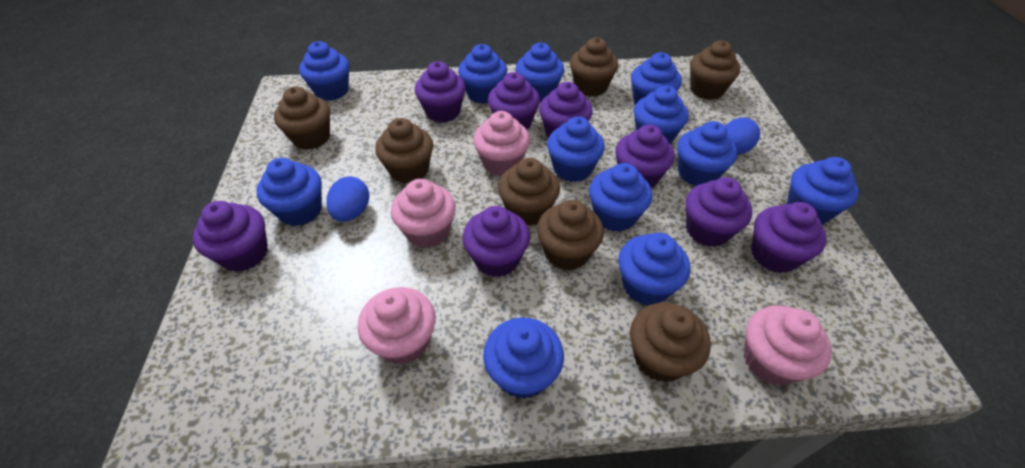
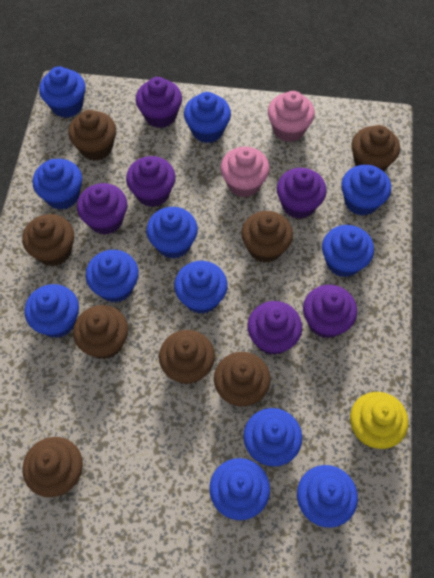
blue egg: 2 -> 0
brown cupcake: 7 -> 8
pink cupcake: 4 -> 2
purple cupcake: 8 -> 6
yellow cupcake: 0 -> 1

